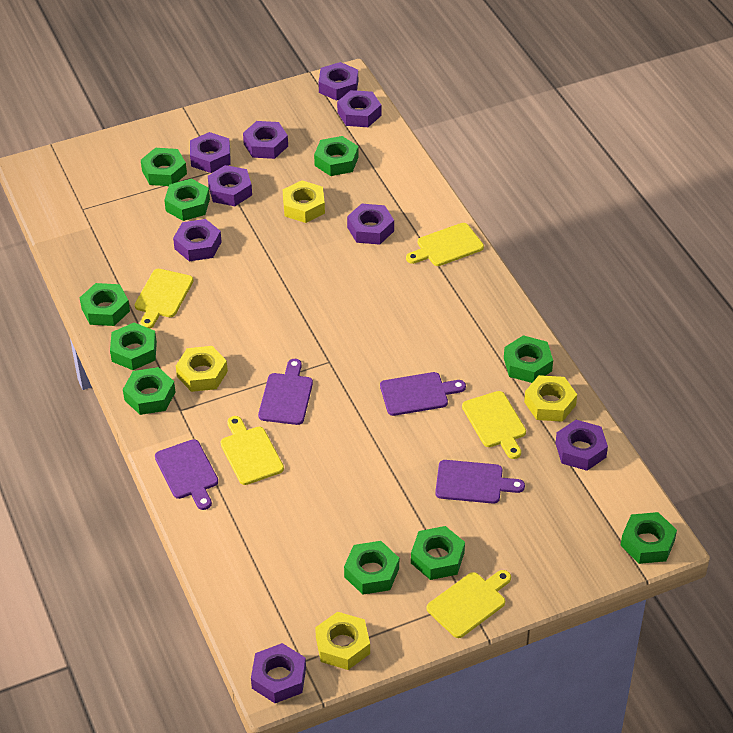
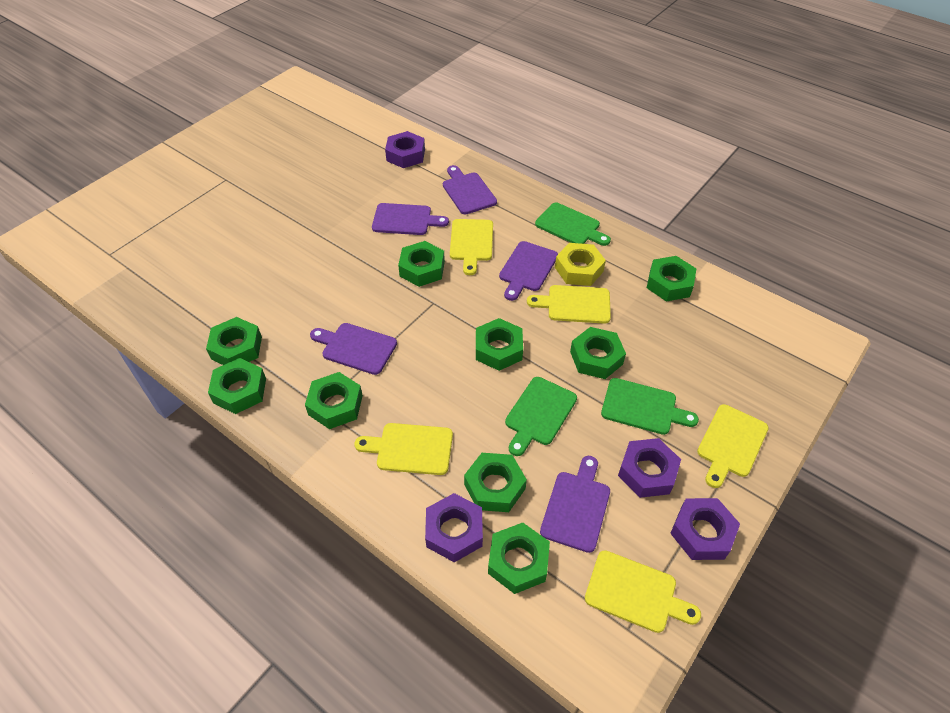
green cutting board: 0 -> 3
green nut: 10 -> 9
purple cutting board: 4 -> 5
purple nut: 9 -> 4
yellow nut: 4 -> 1

